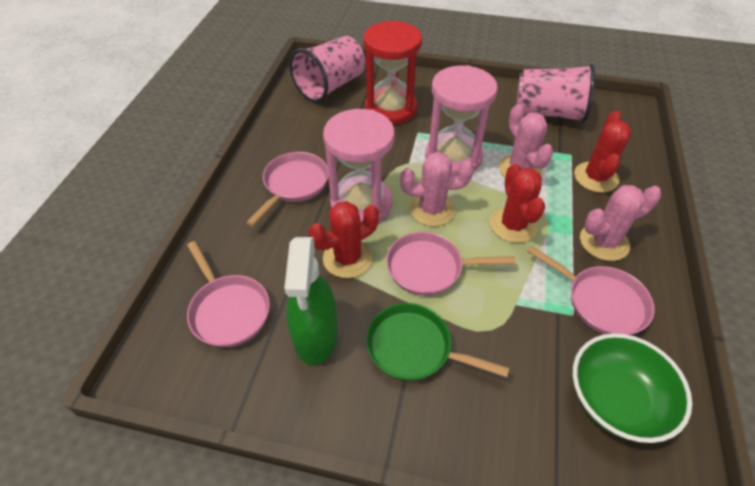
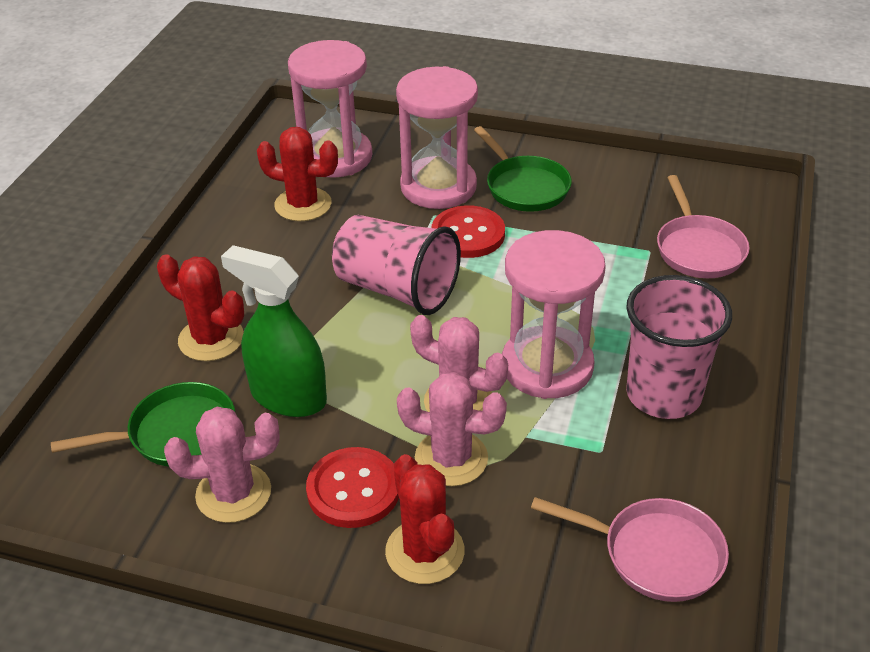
green bowl: 1 -> 0
green pan: 1 -> 2
pink hourglass: 2 -> 3
pink pan: 4 -> 2
red button: 0 -> 2
red hourglass: 1 -> 0

